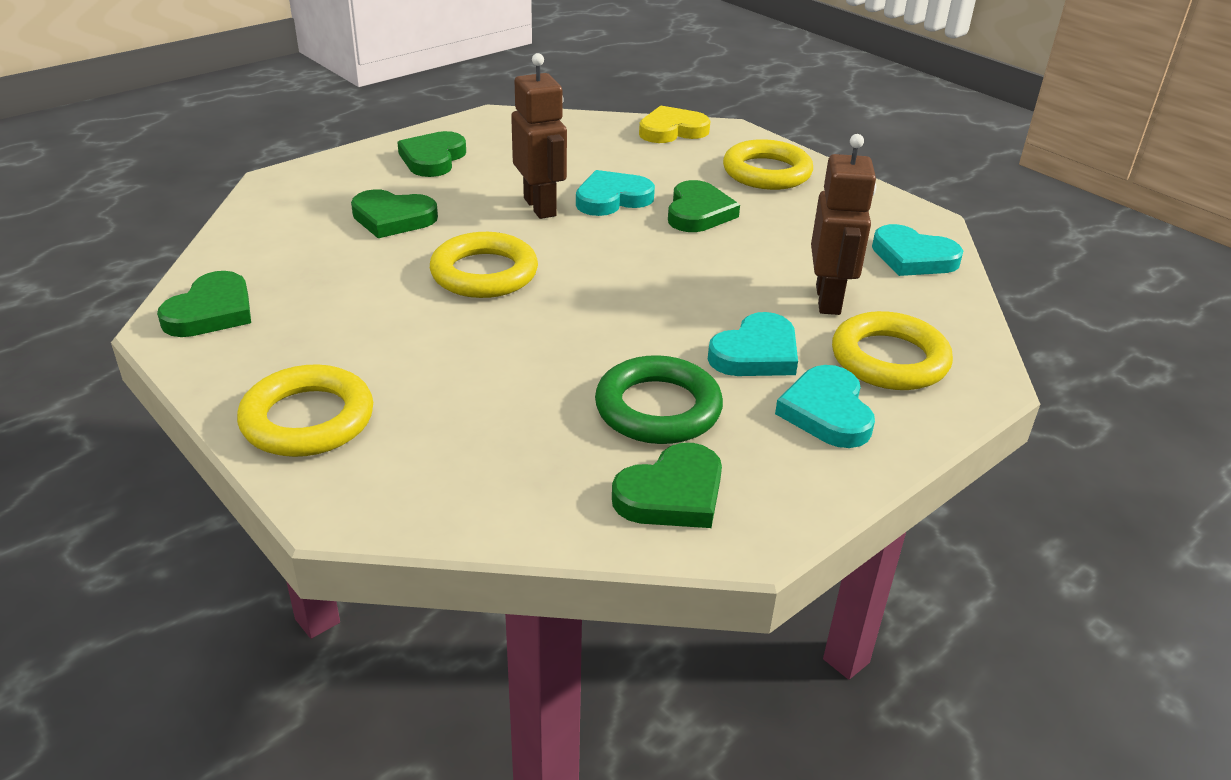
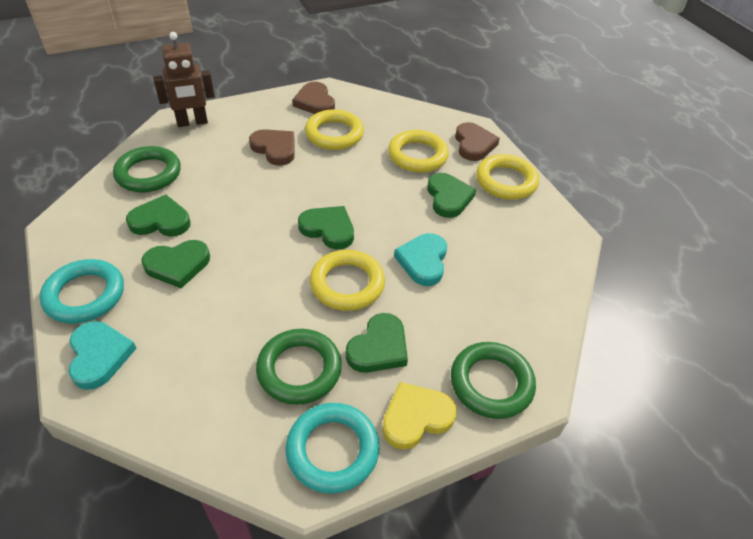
brown heart: 0 -> 3
brown robot: 2 -> 1
green ring: 1 -> 3
turquoise heart: 4 -> 2
turquoise ring: 0 -> 2

